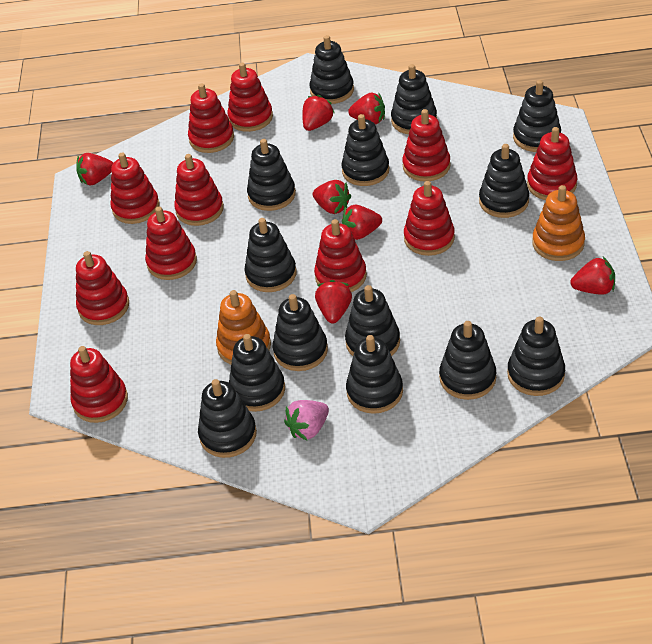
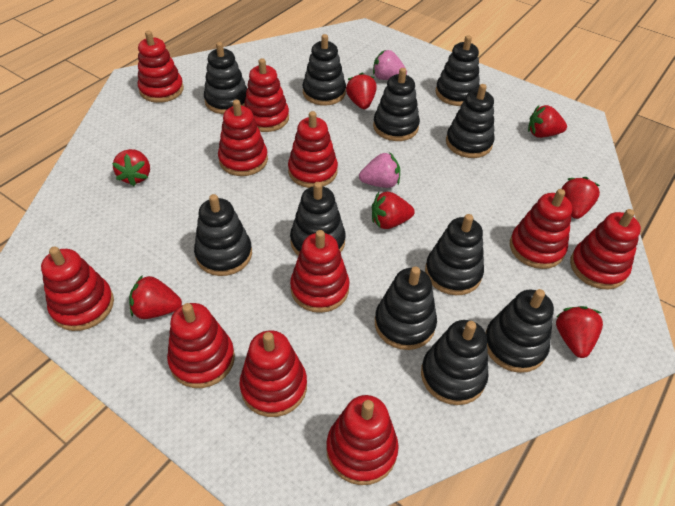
black stacking toy: 14 -> 11
orange stacking toy: 2 -> 0
pink strawberry: 1 -> 2

